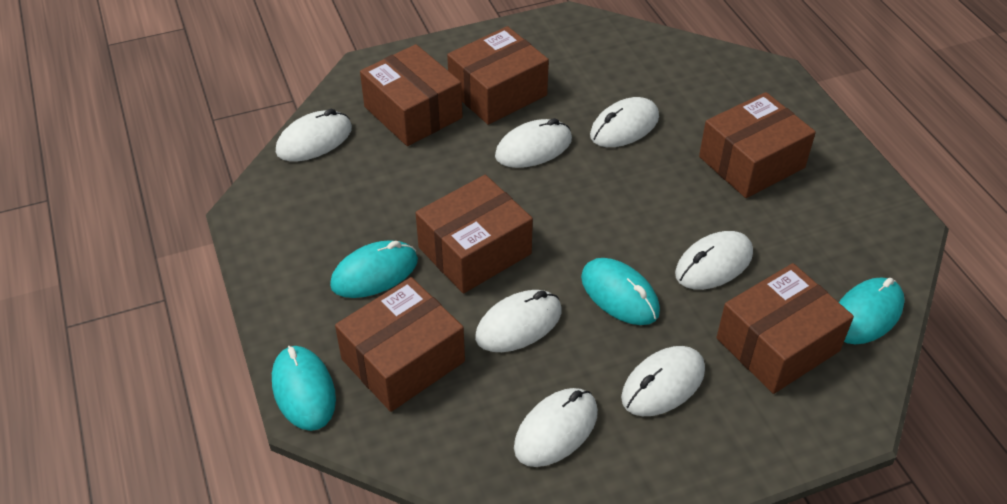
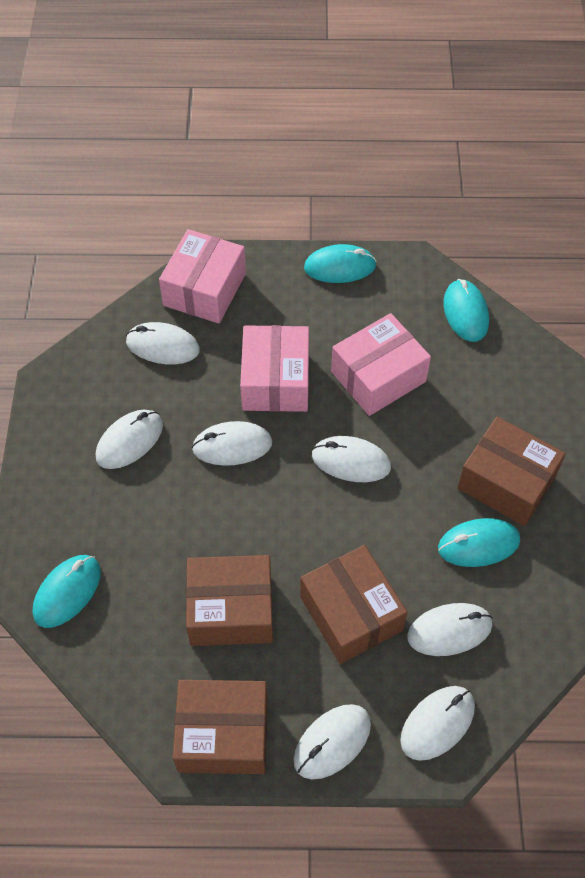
brown box: 6 -> 4
pink box: 0 -> 3

